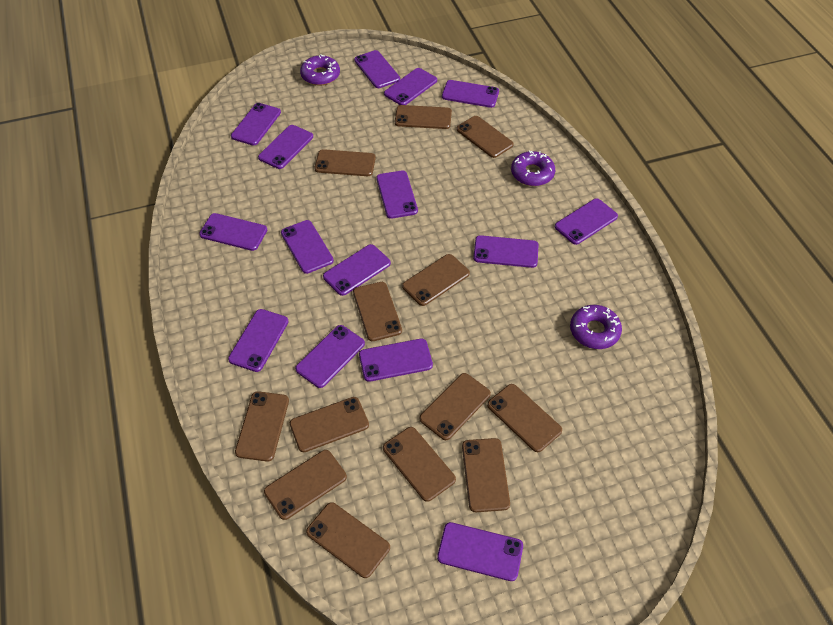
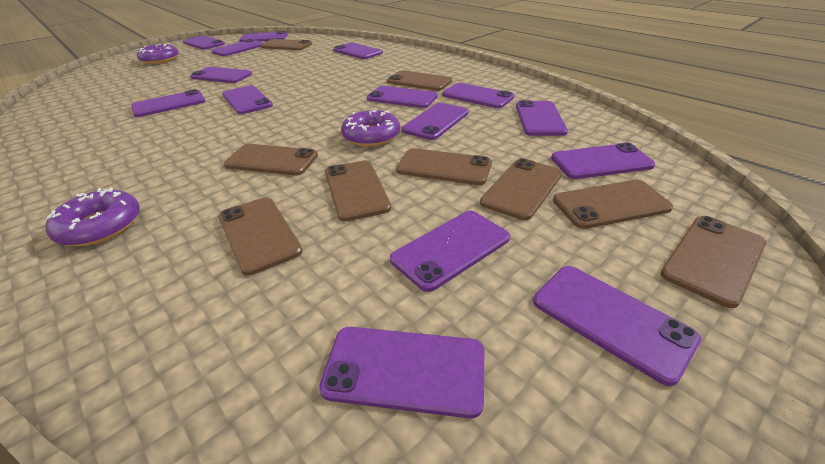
brown phone: 13 -> 9

